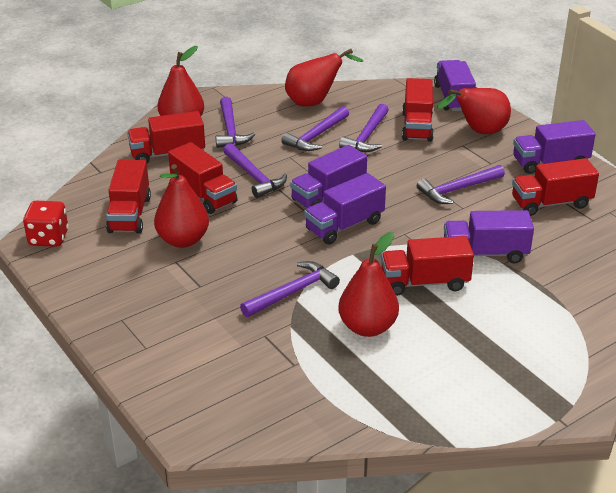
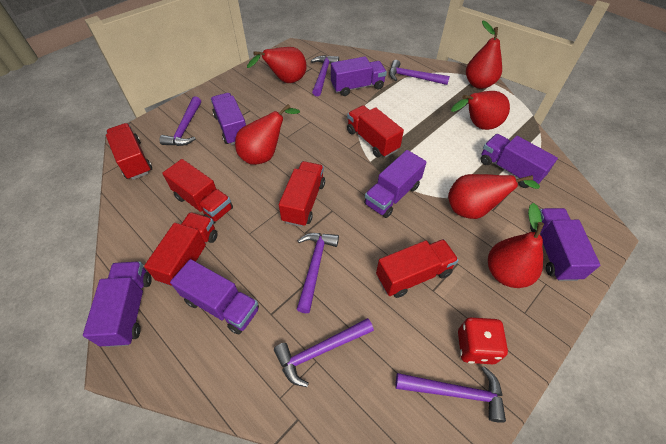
purple truck: 5 -> 7
red pear: 5 -> 6

